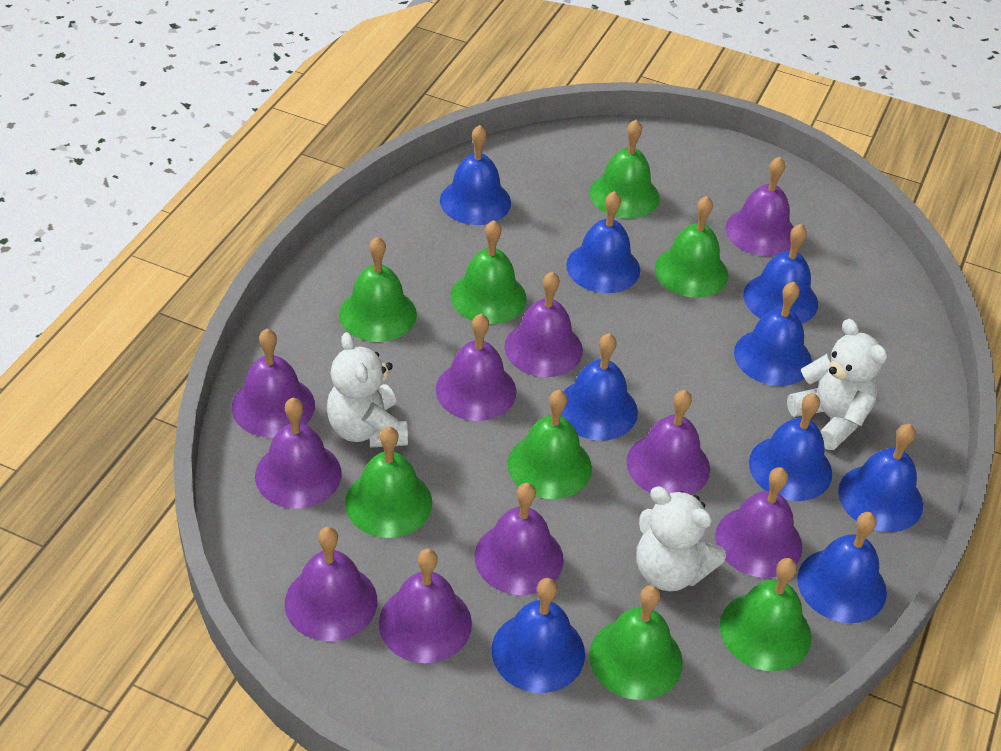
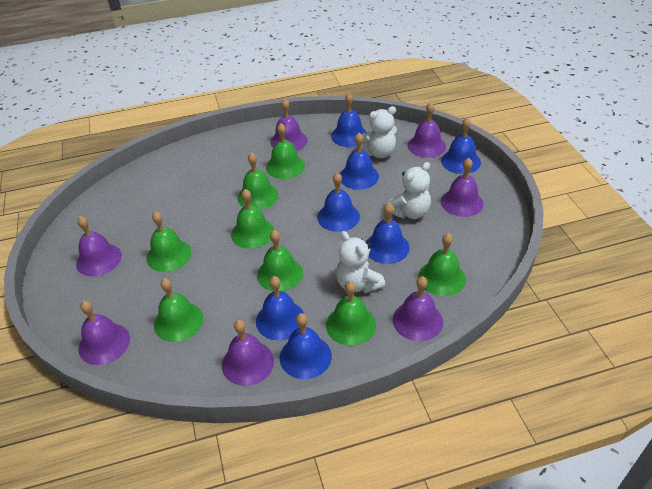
blue bell: 9 -> 7
purple bell: 10 -> 7

